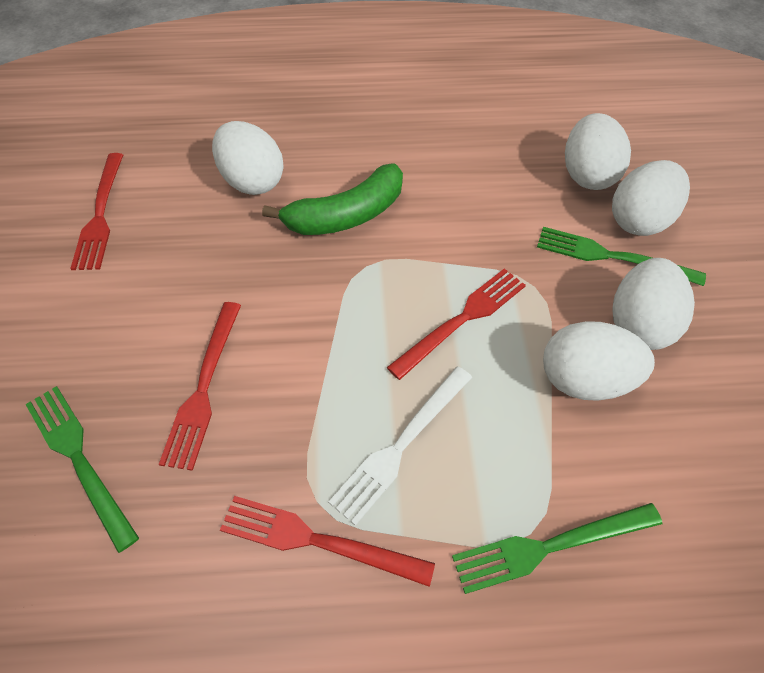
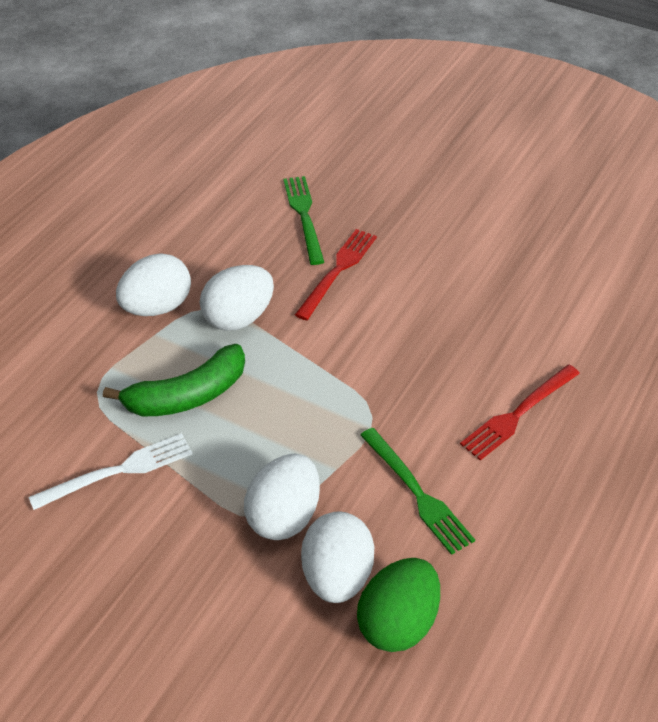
green egg: 0 -> 1
green fork: 3 -> 2
red fork: 4 -> 2
white egg: 5 -> 4

